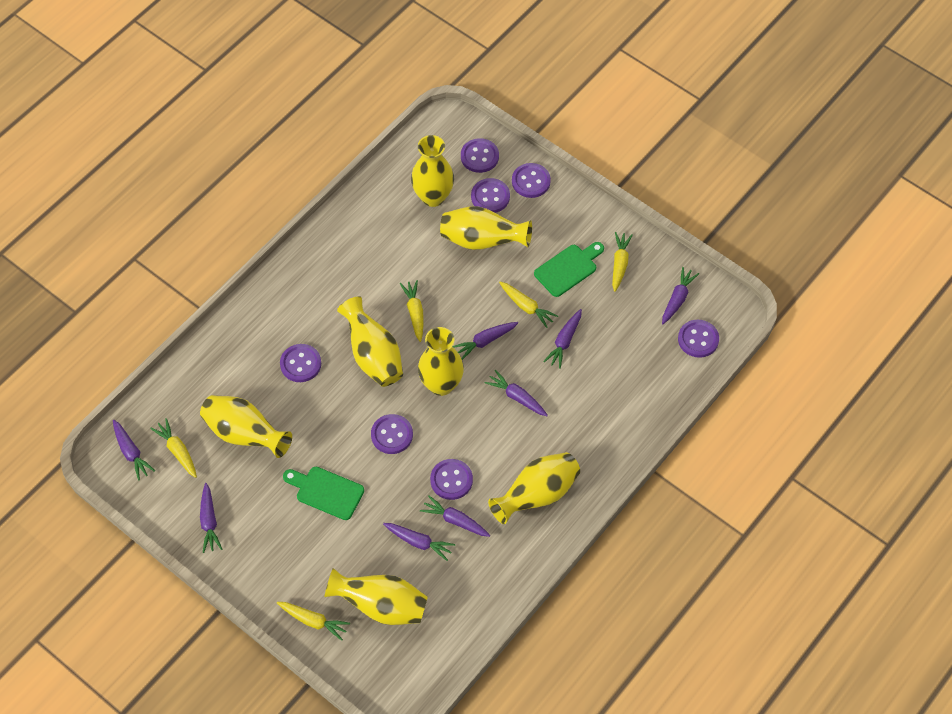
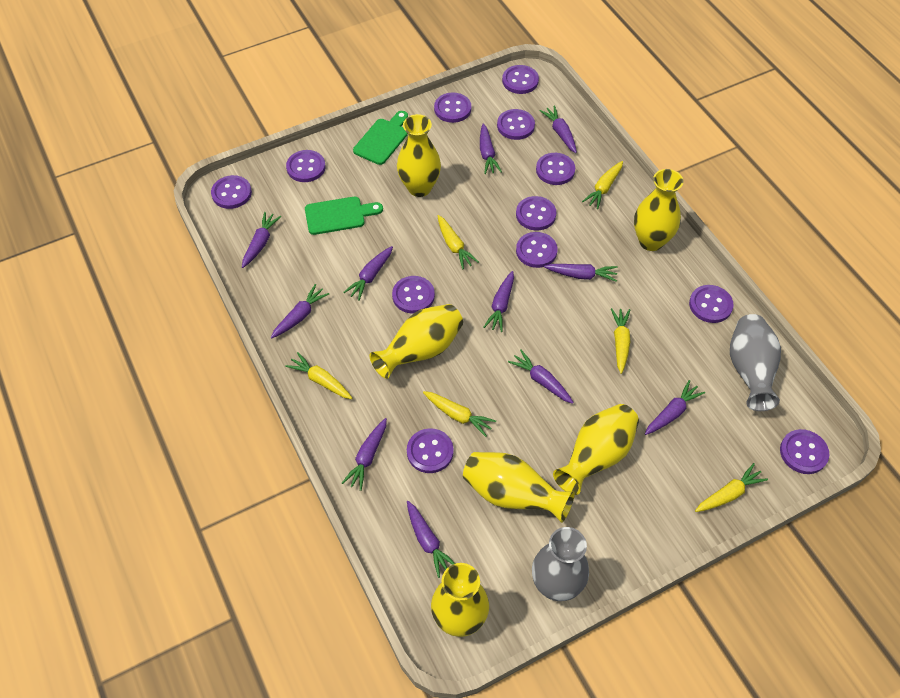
grey vase: 0 -> 2
purple button: 7 -> 12
purple carrot: 8 -> 11
yellow carrot: 5 -> 6
yellow vase: 7 -> 6

